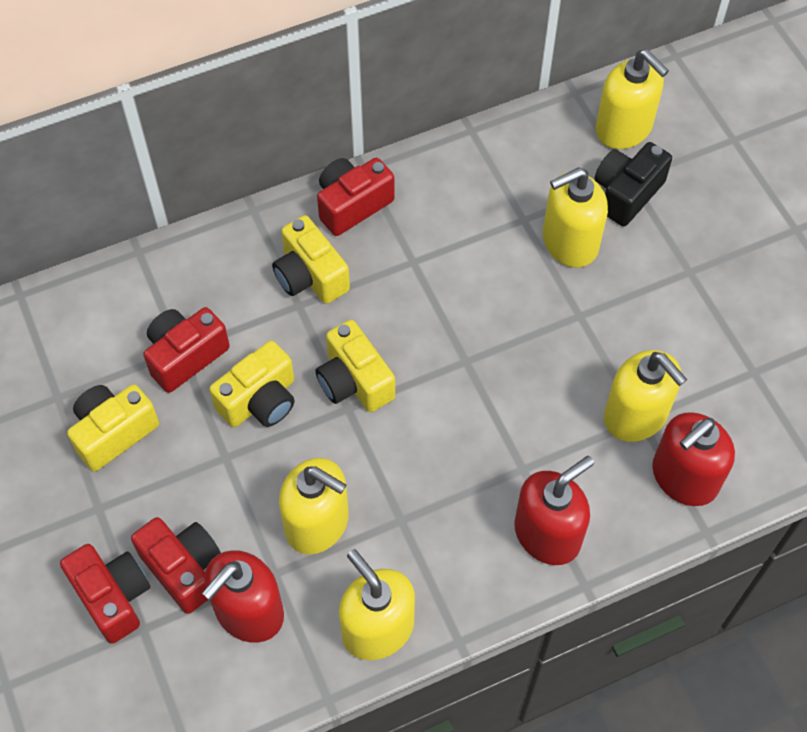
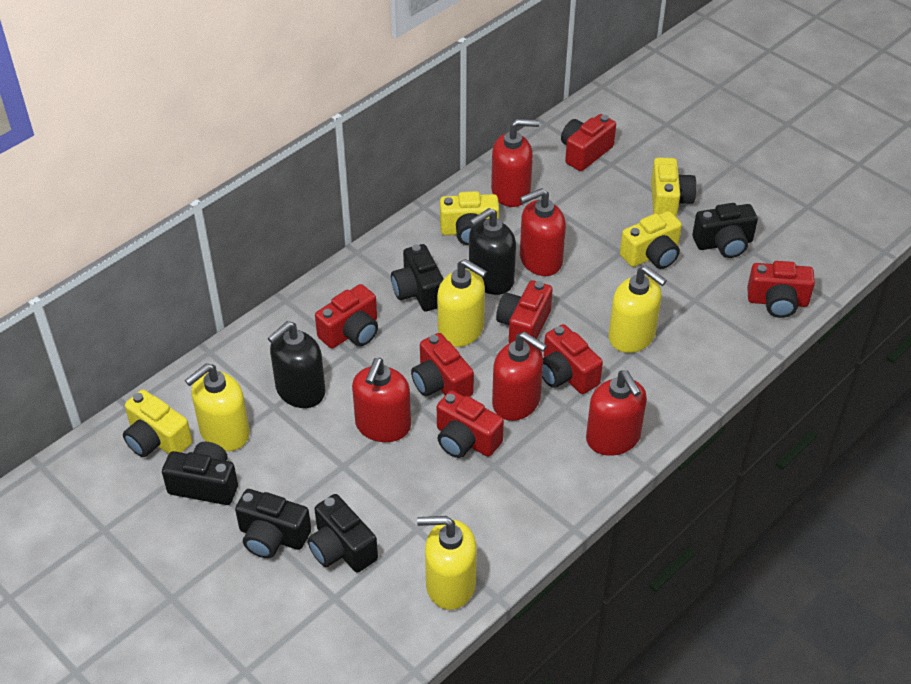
black camera: 1 -> 5
black soap dispenser: 0 -> 2
red camera: 4 -> 7
red soap dispenser: 3 -> 5
yellow soap dispenser: 5 -> 4

